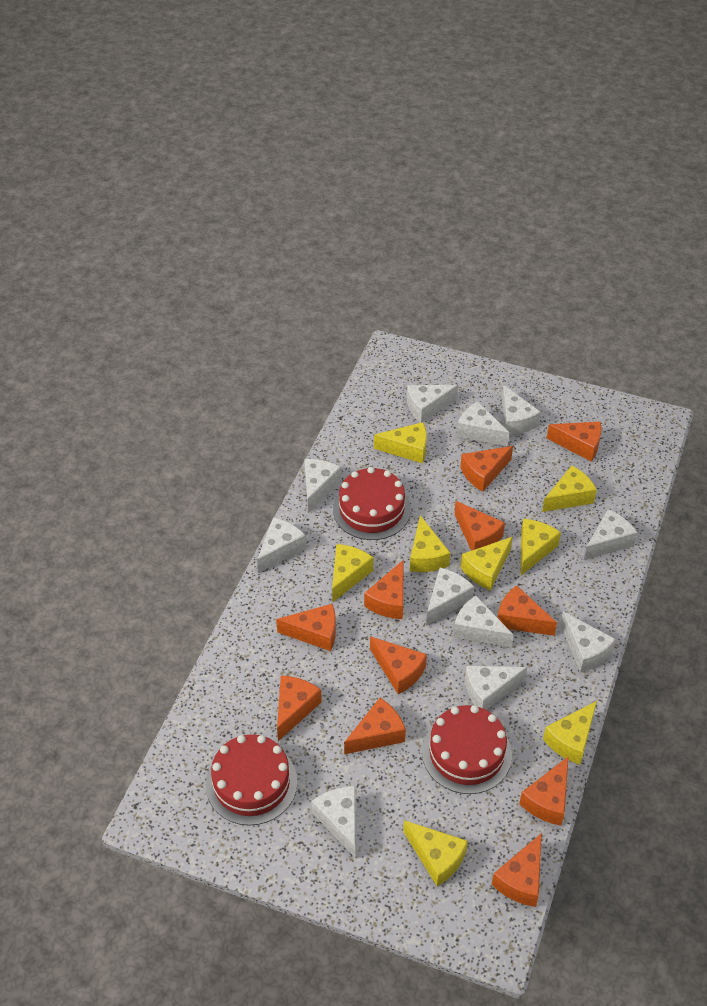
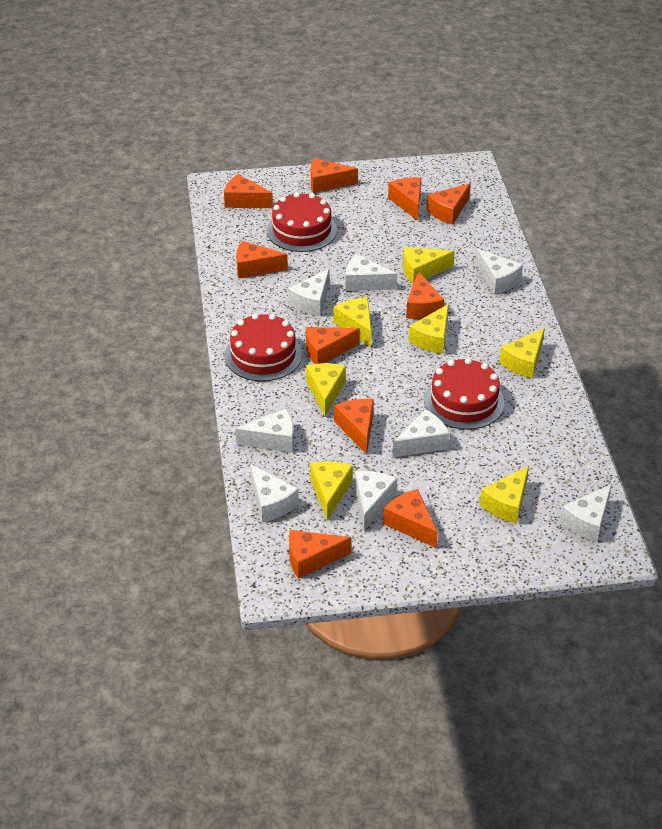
orange cheese: 11 -> 10
white cheese: 11 -> 8
yellow cheese: 8 -> 7

